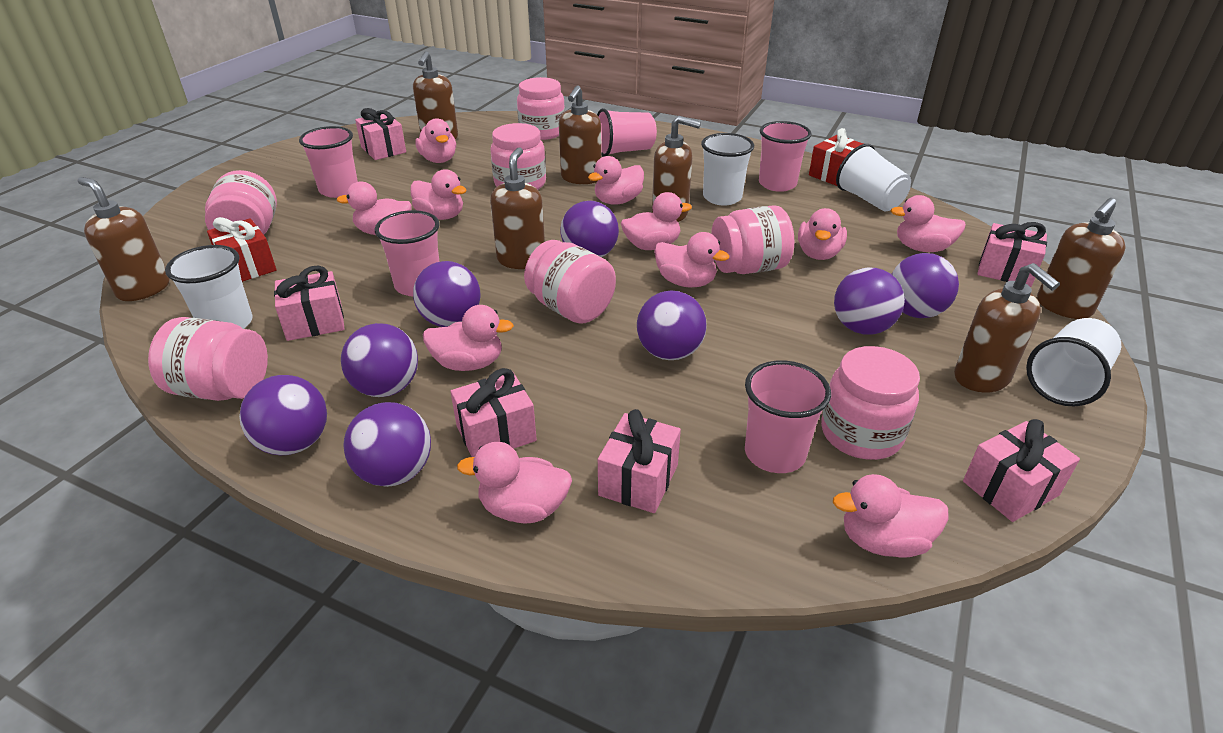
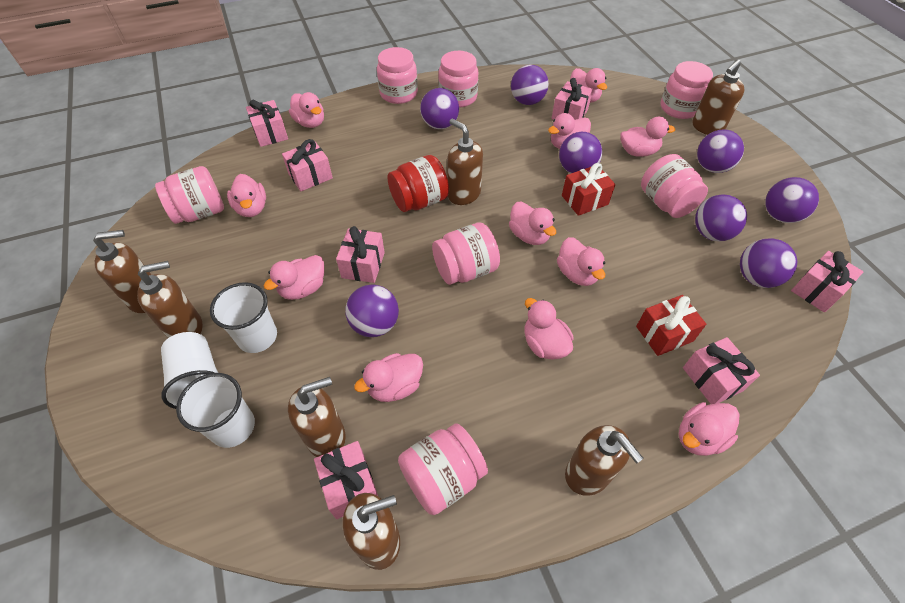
pink cup: 5 -> 0
pink gift: 6 -> 7
red jar: 0 -> 1
white cup: 4 -> 3

